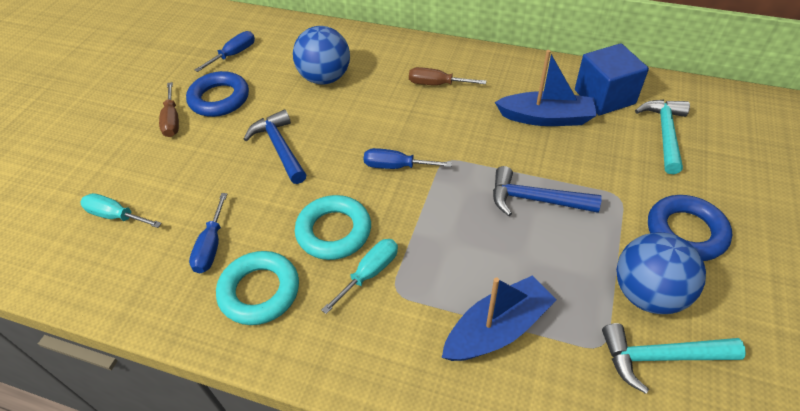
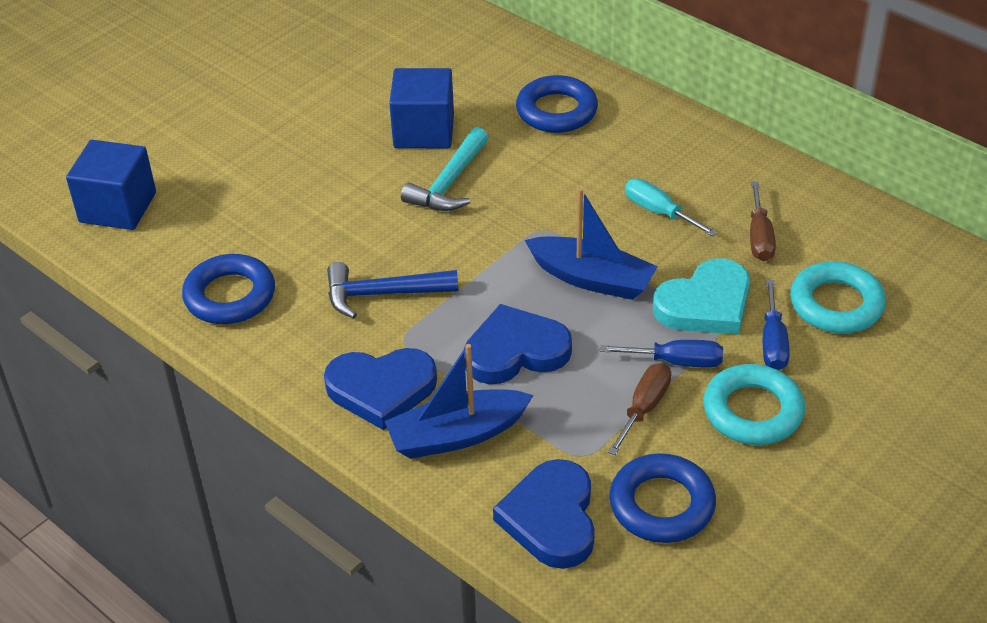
blue ball: 2 -> 0
blue cube: 1 -> 2
blue hammer: 2 -> 1
blue heart: 0 -> 3
blue ring: 2 -> 3
blue screwdriver: 3 -> 2
turquoise hammer: 2 -> 1
turquoise heart: 0 -> 1
turquoise screwdriver: 2 -> 1

